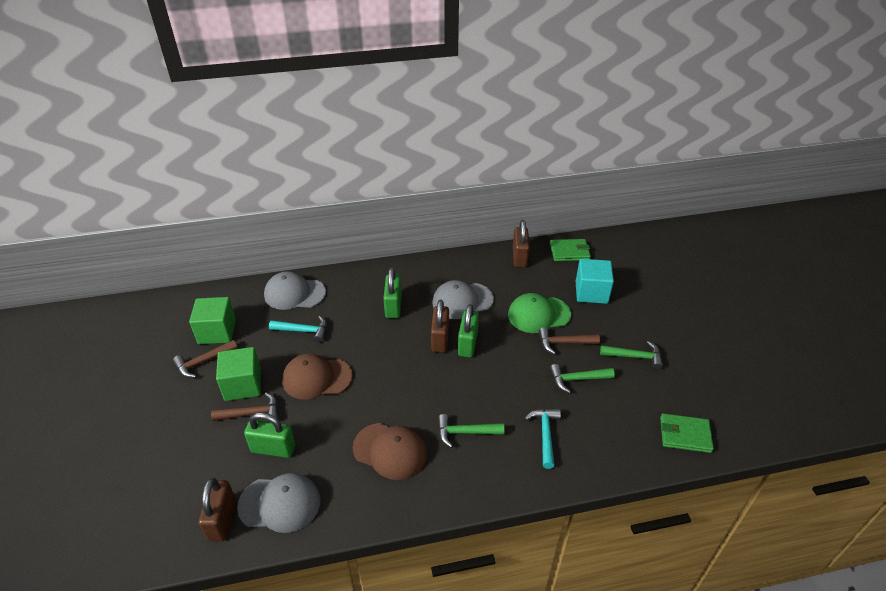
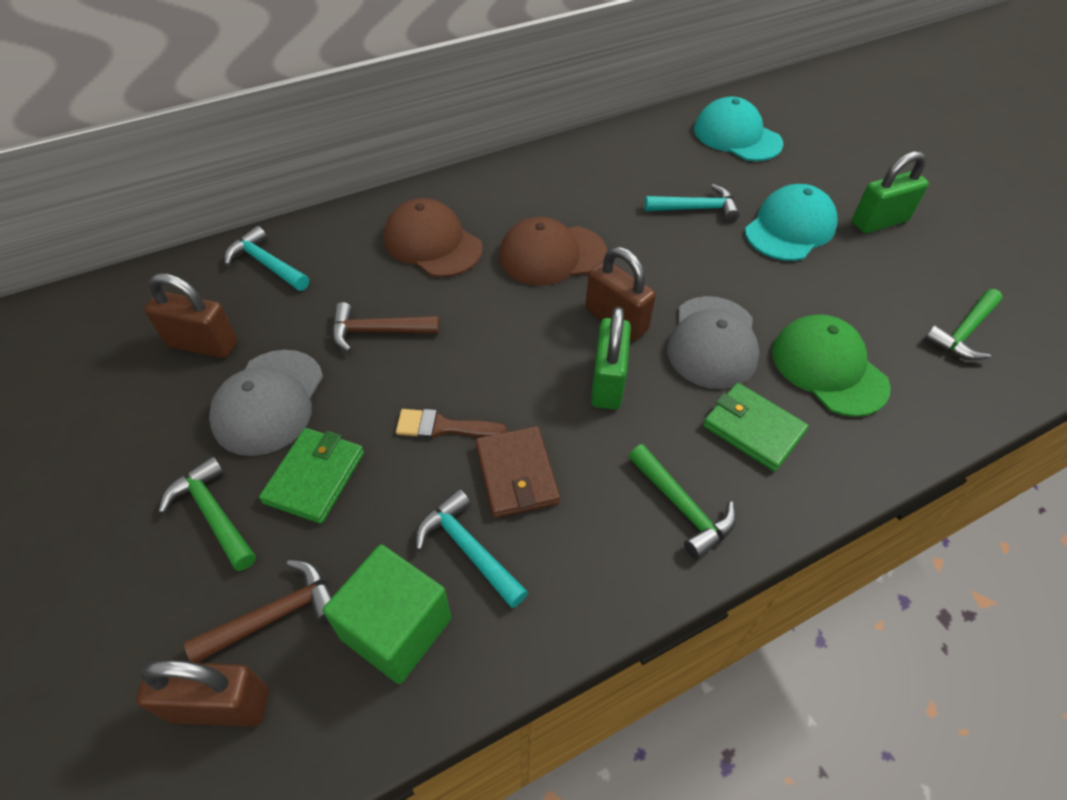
brown brush: 0 -> 1
brown hammer: 3 -> 2
brown wallet: 0 -> 1
green cube: 2 -> 1
green padlock: 3 -> 2
grey cap: 3 -> 2
turquoise cap: 0 -> 2
turquoise cube: 1 -> 0
turquoise hammer: 2 -> 3

